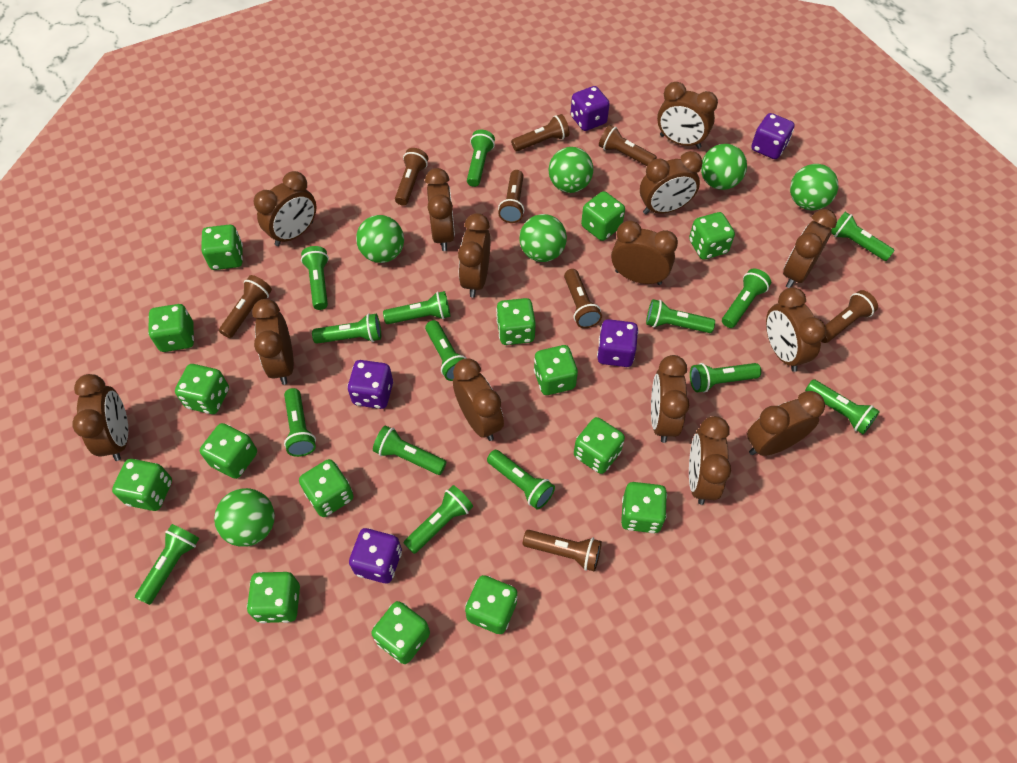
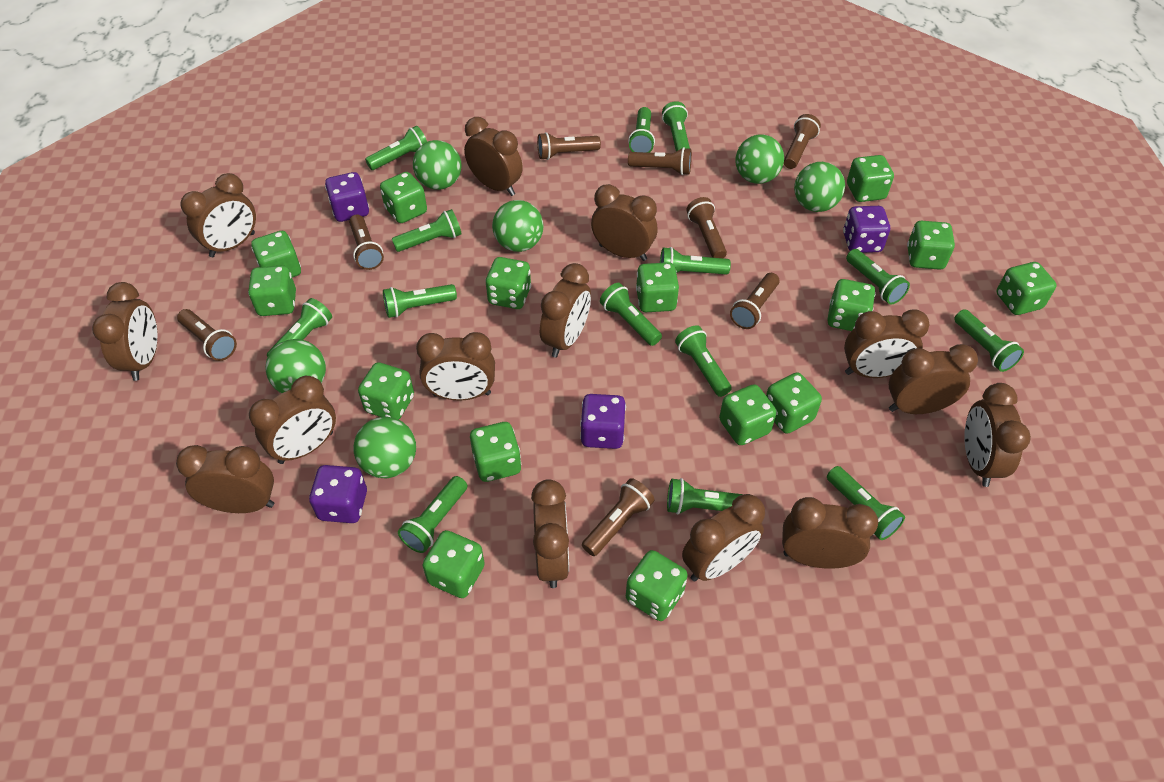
green flashlight: 15 -> 14
purple dice: 5 -> 4

